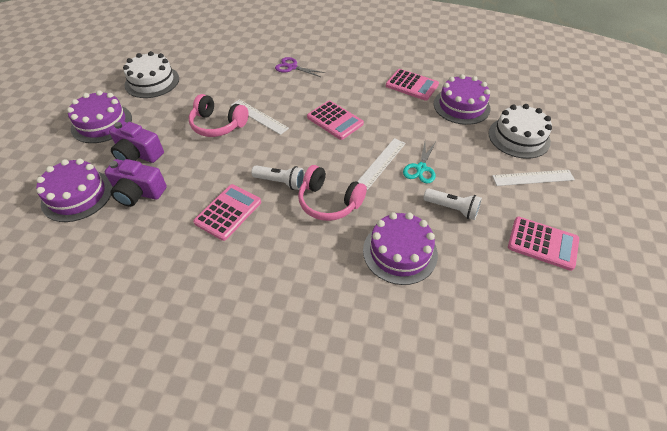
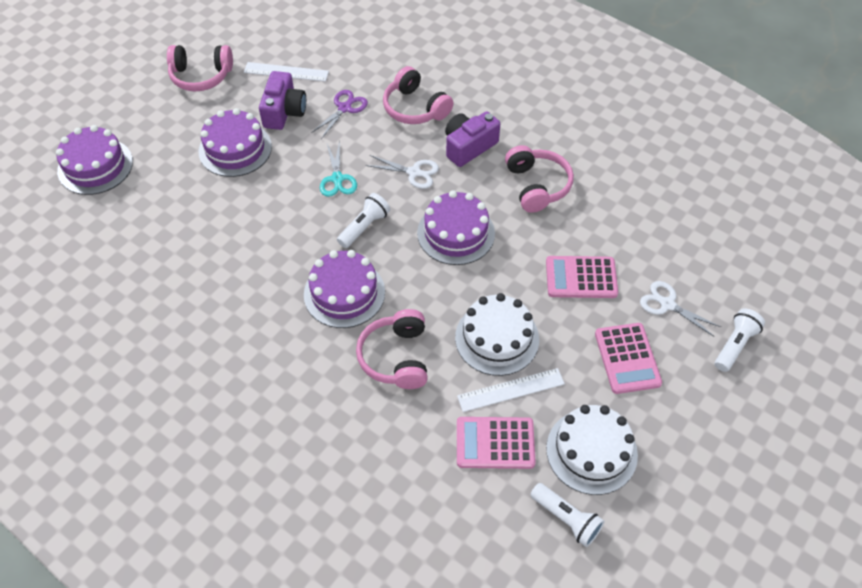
pink calculator: 4 -> 3
pink headphones: 2 -> 4
white flashlight: 2 -> 3
white ruler: 3 -> 2
white scissors: 0 -> 2

